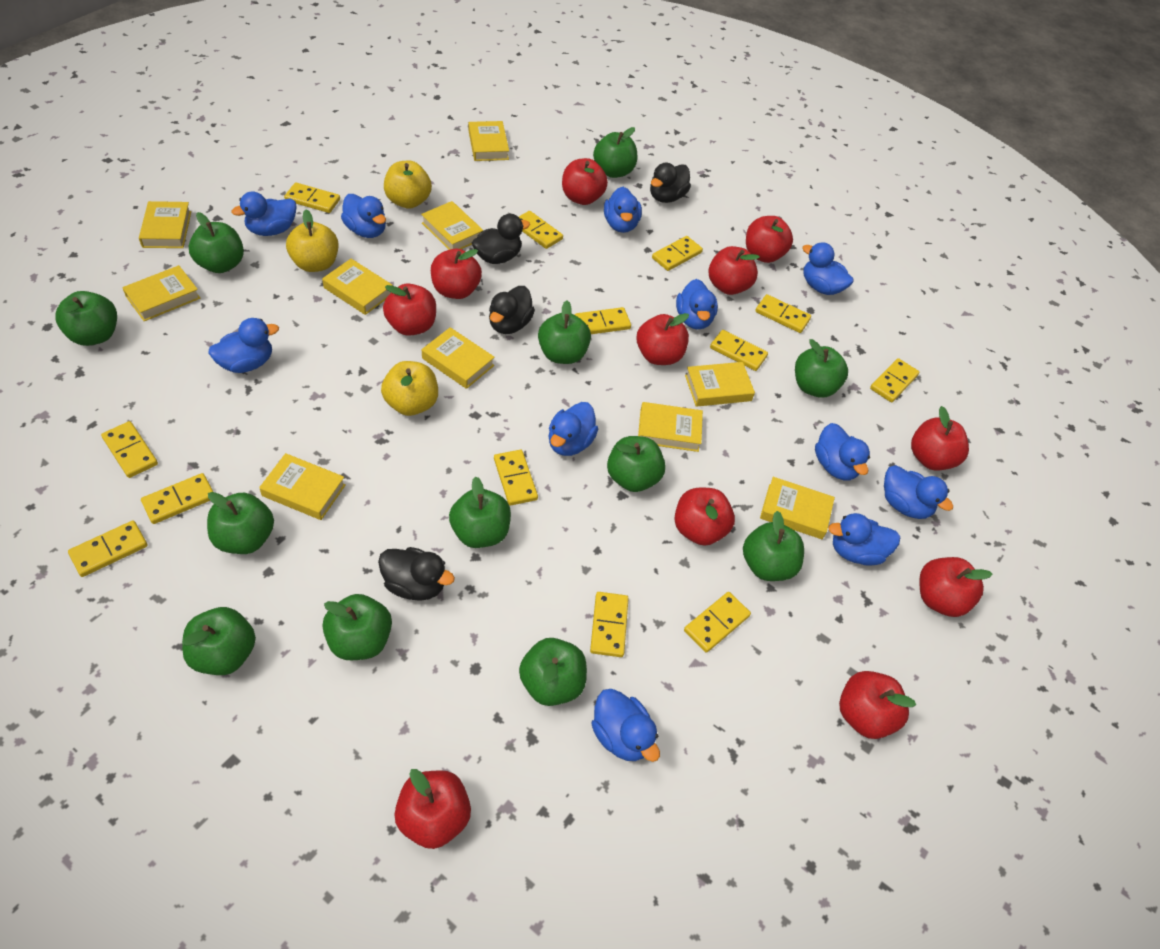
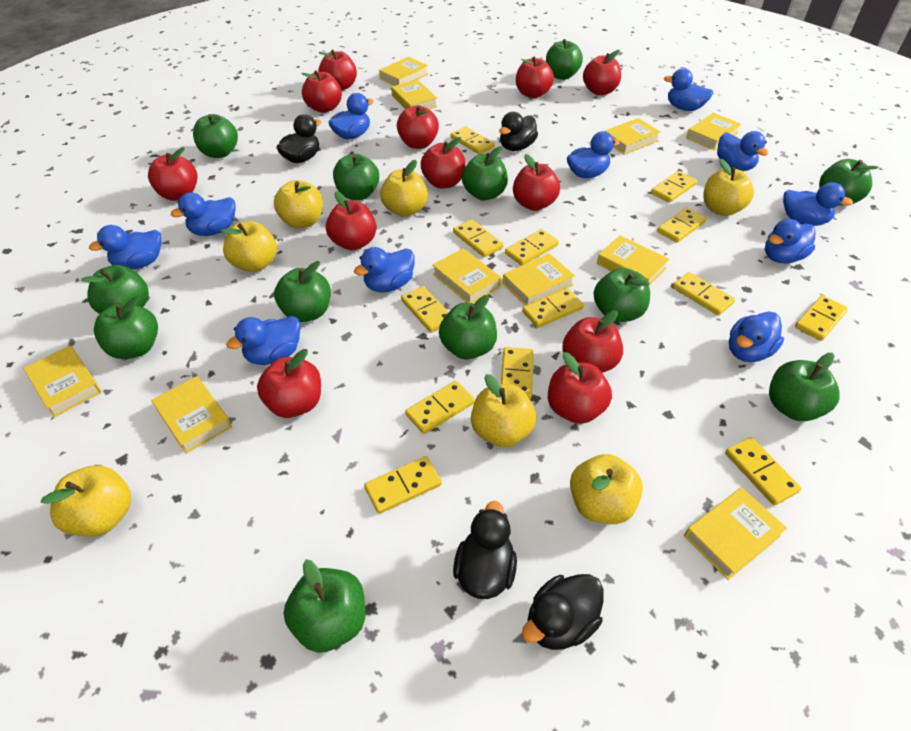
red apple: 11 -> 12
yellow apple: 3 -> 7

